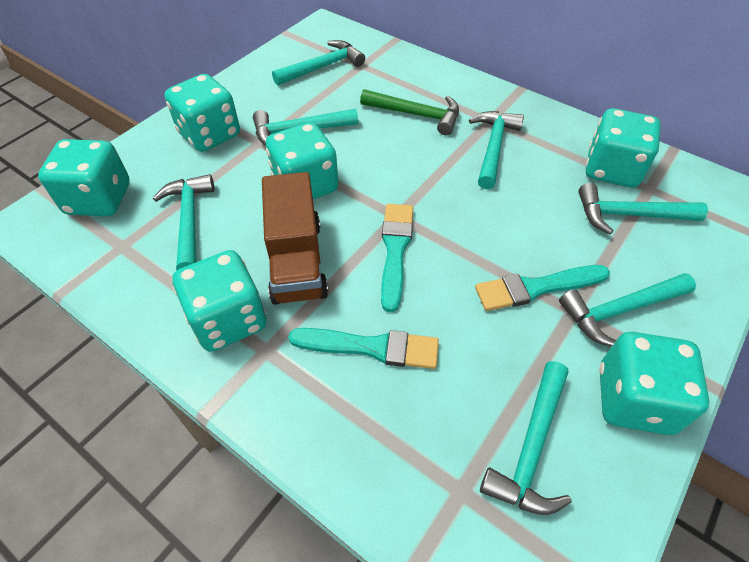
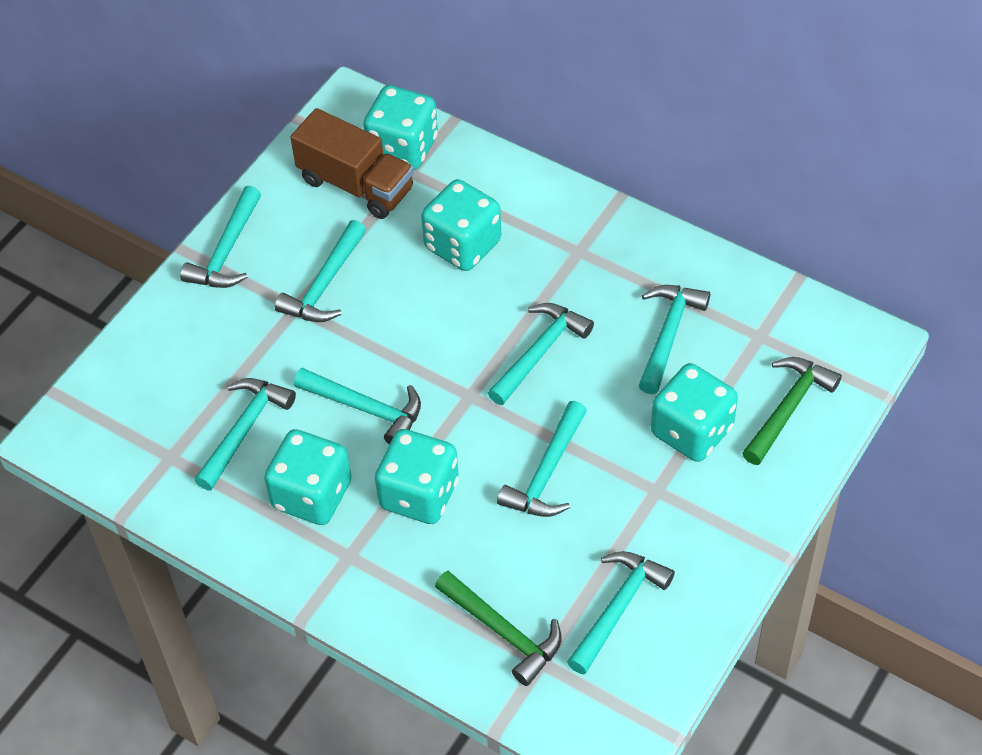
green hammer: 1 -> 2
turquoise brush: 3 -> 0
turquoise dice: 6 -> 5
turquoise hammer: 7 -> 8

